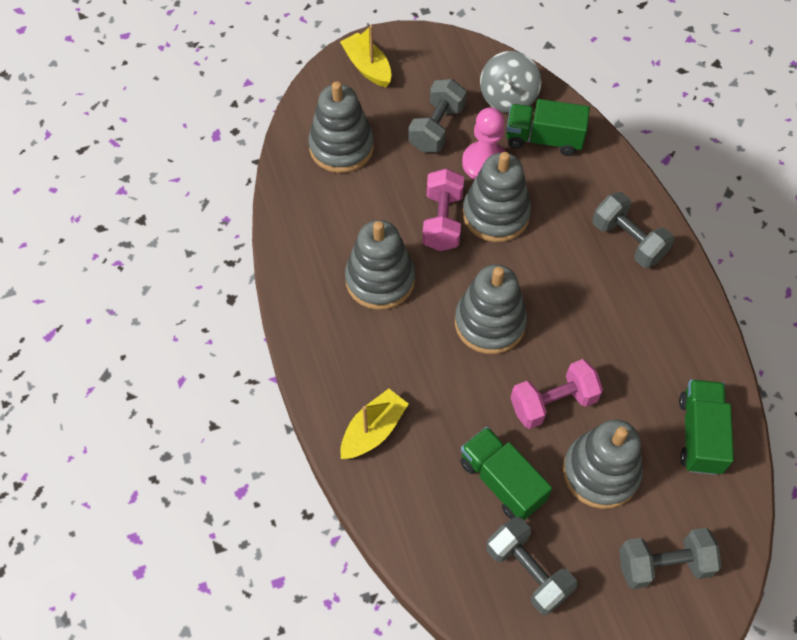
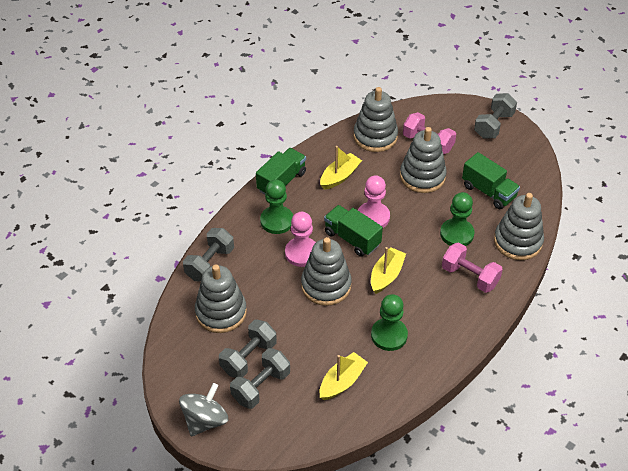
green pawn: 0 -> 3
pink pawn: 1 -> 2
yellow boat: 2 -> 3

